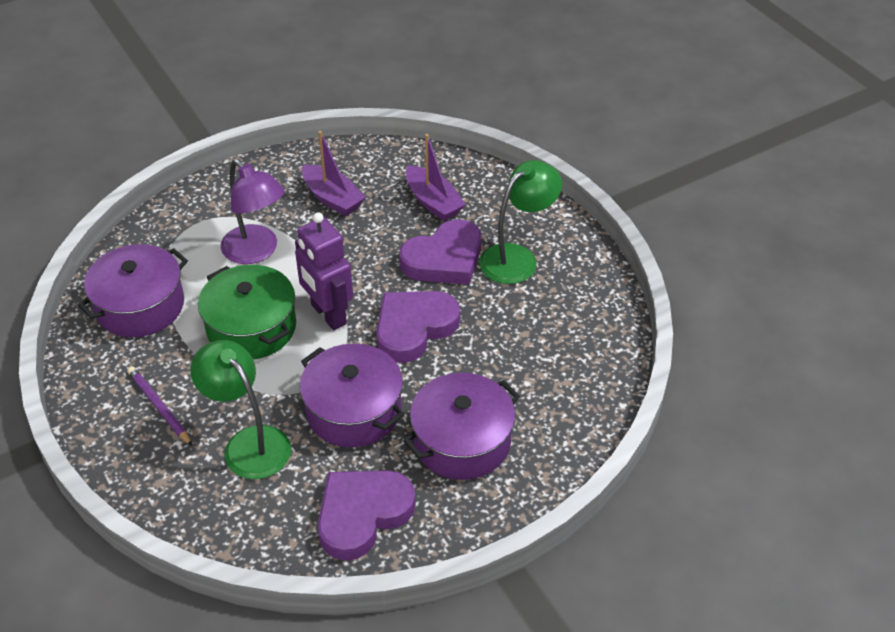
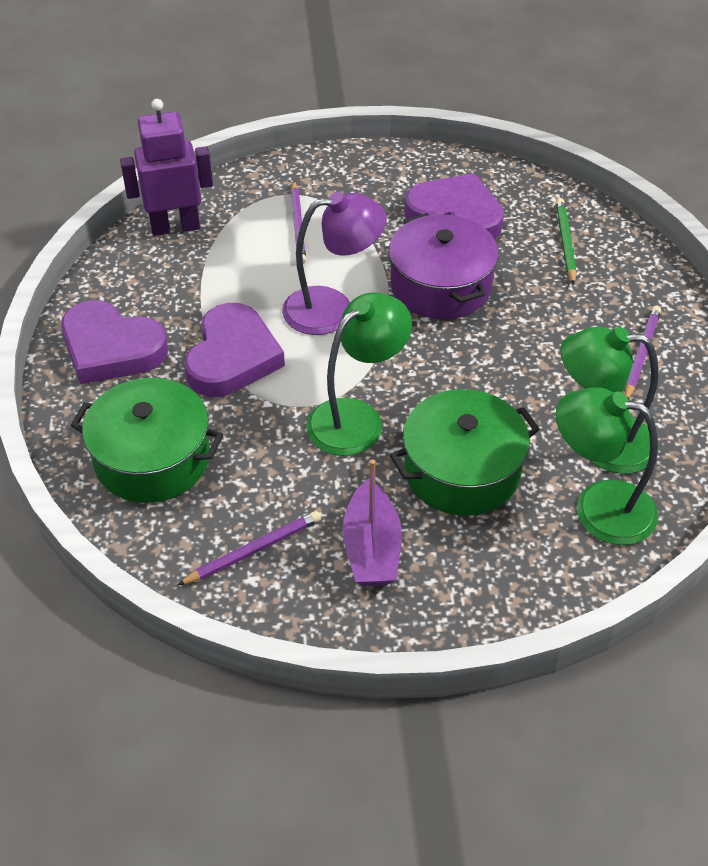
green lamp: 2 -> 3
green pencil: 0 -> 1
green pot: 1 -> 2
purple boat: 2 -> 1
purple pencil: 1 -> 3
purple pot: 3 -> 1

